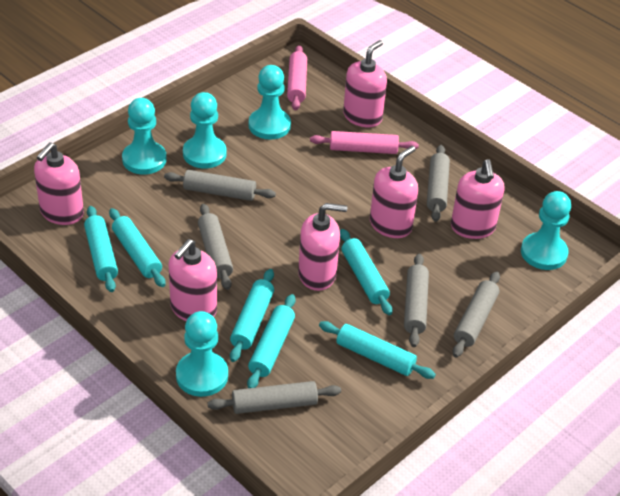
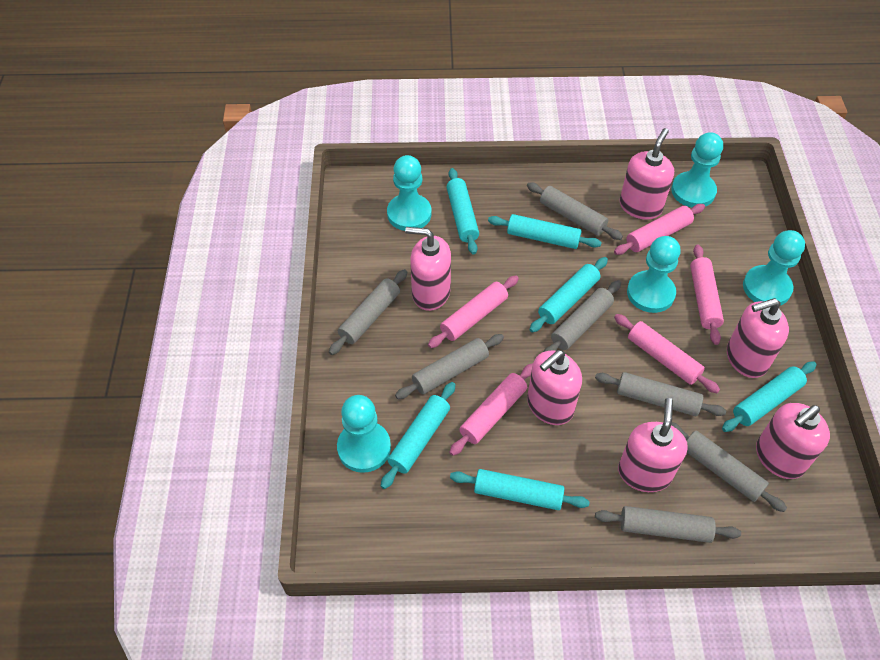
grey rolling pin: 6 -> 7
pink rolling pin: 2 -> 5

